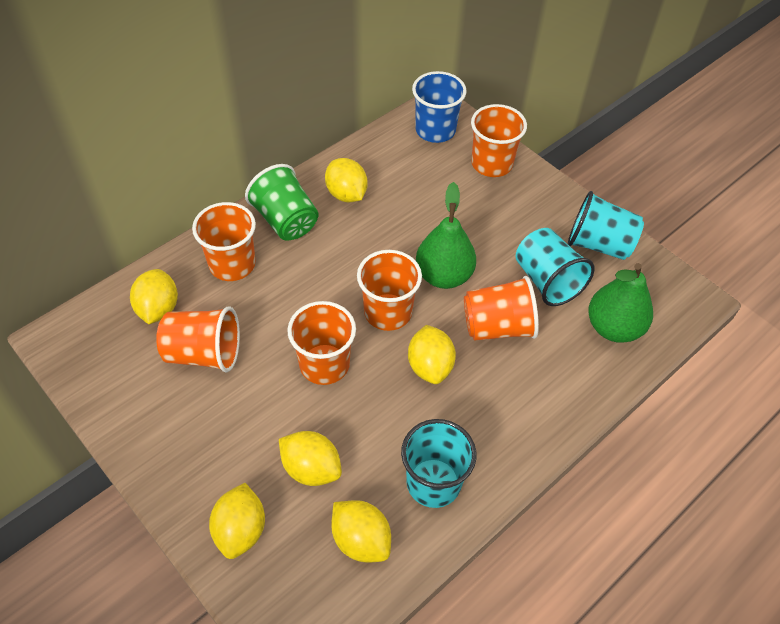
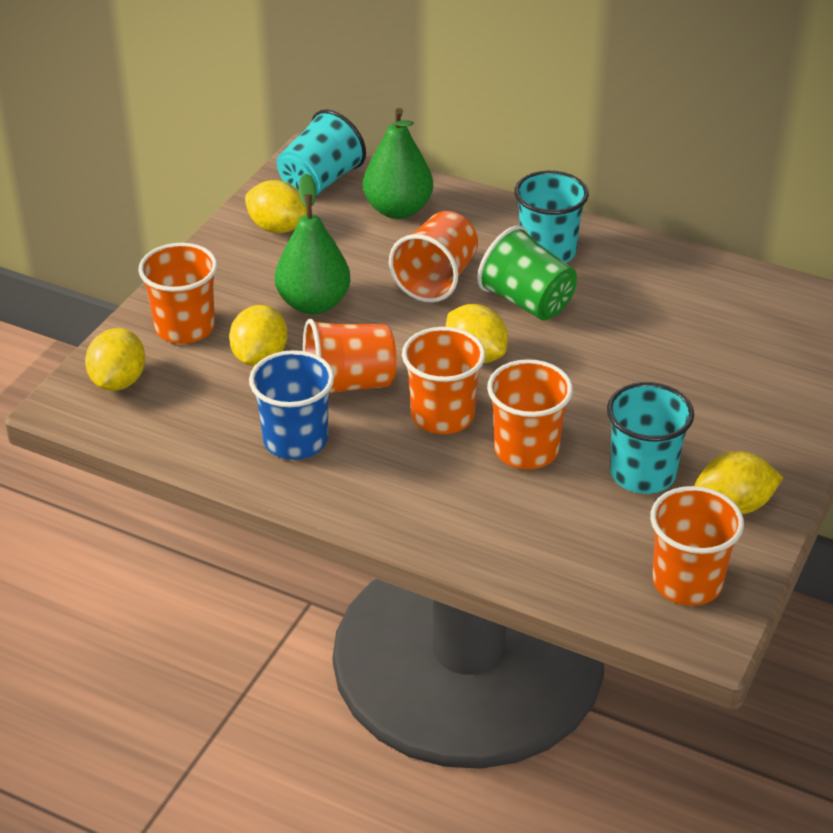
yellow lemon: 6 -> 5

